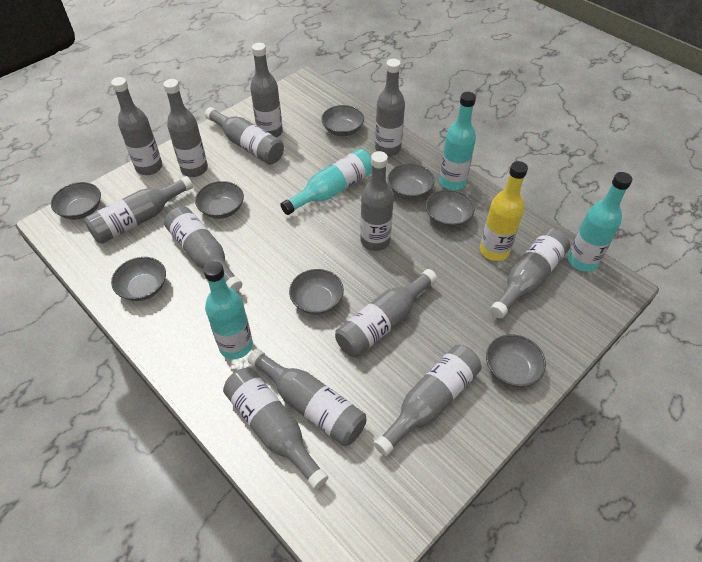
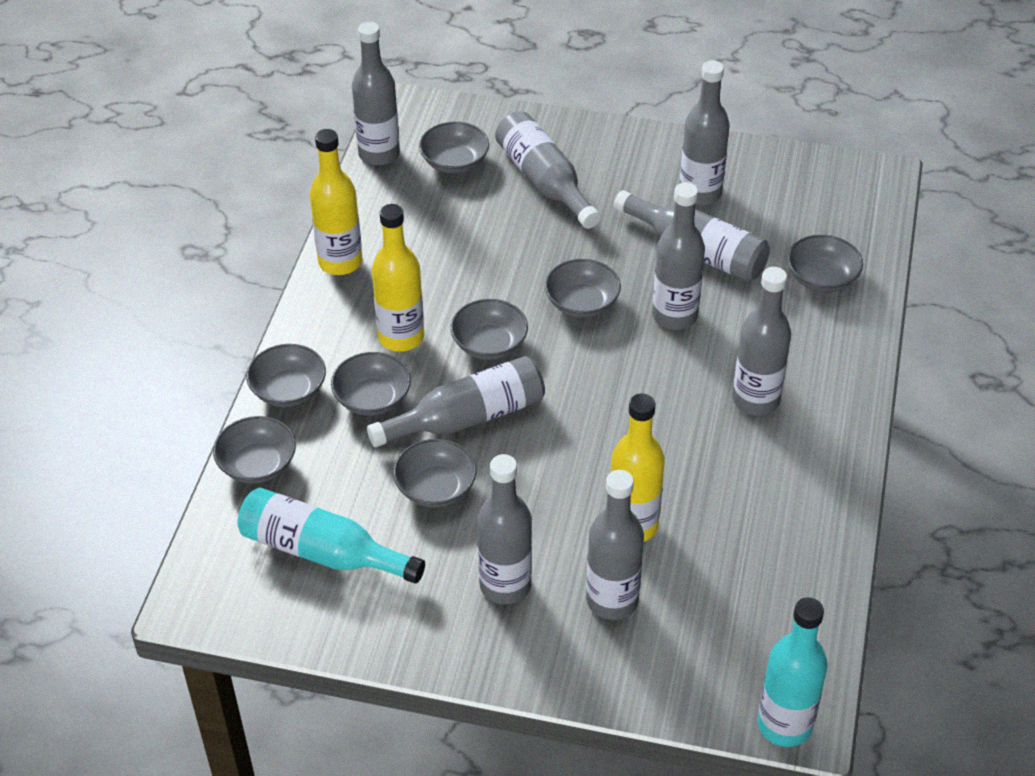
grey bottle: 13 -> 9
turquoise bottle: 4 -> 2
yellow bottle: 1 -> 3

